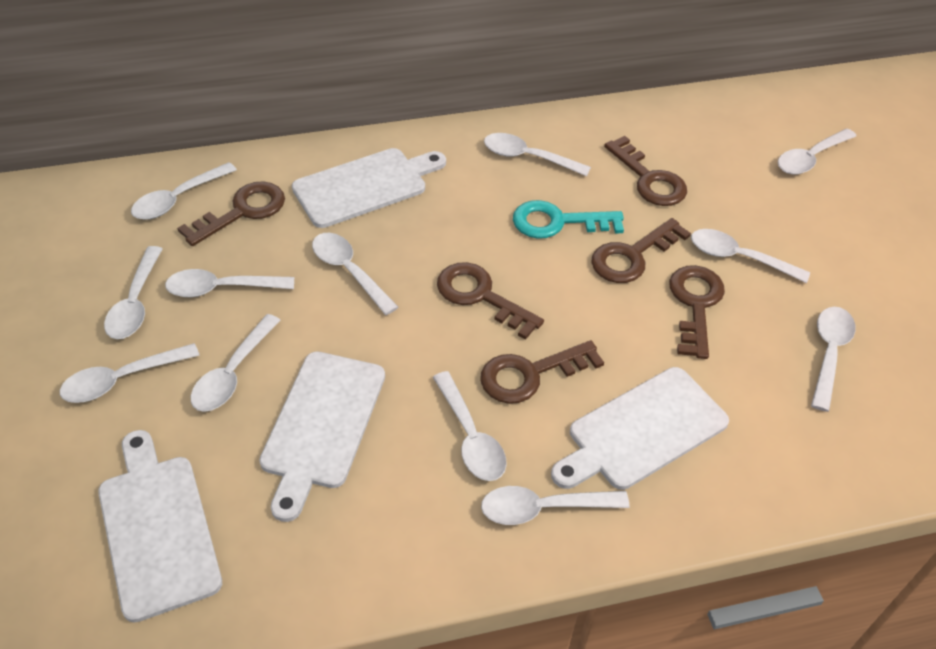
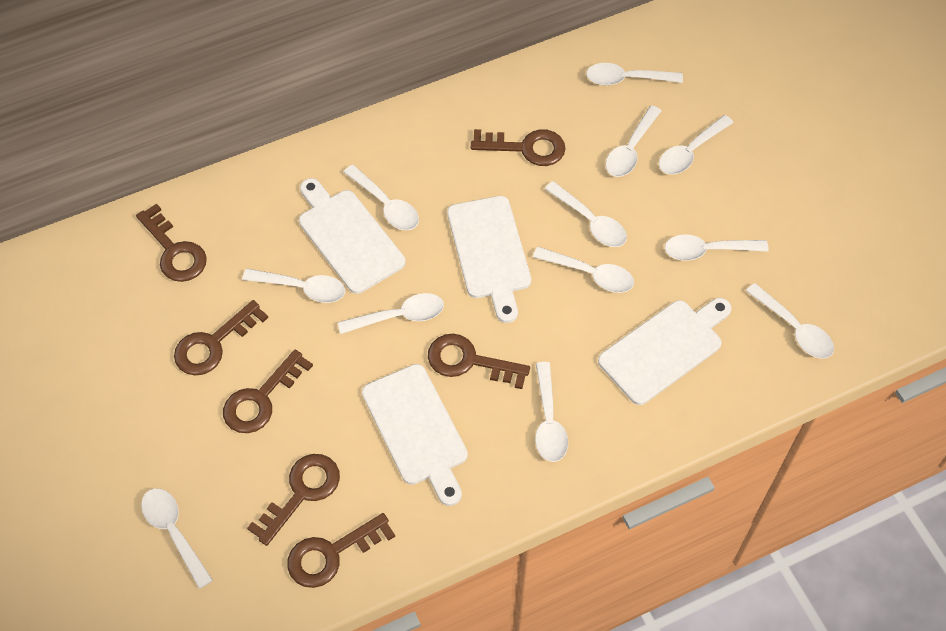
brown key: 6 -> 7
turquoise key: 1 -> 0

